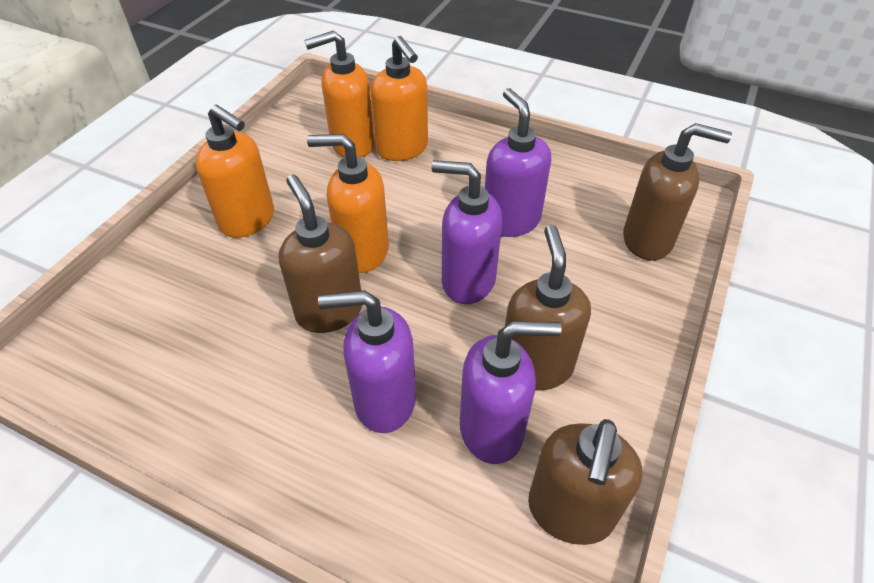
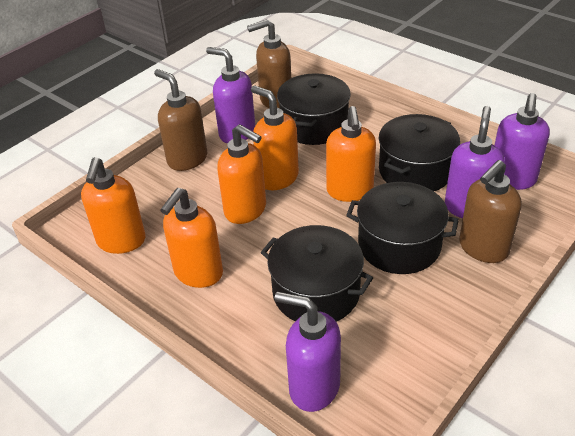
black pot: 0 -> 4
brown soap dispenser: 4 -> 3
orange soap dispenser: 4 -> 5

